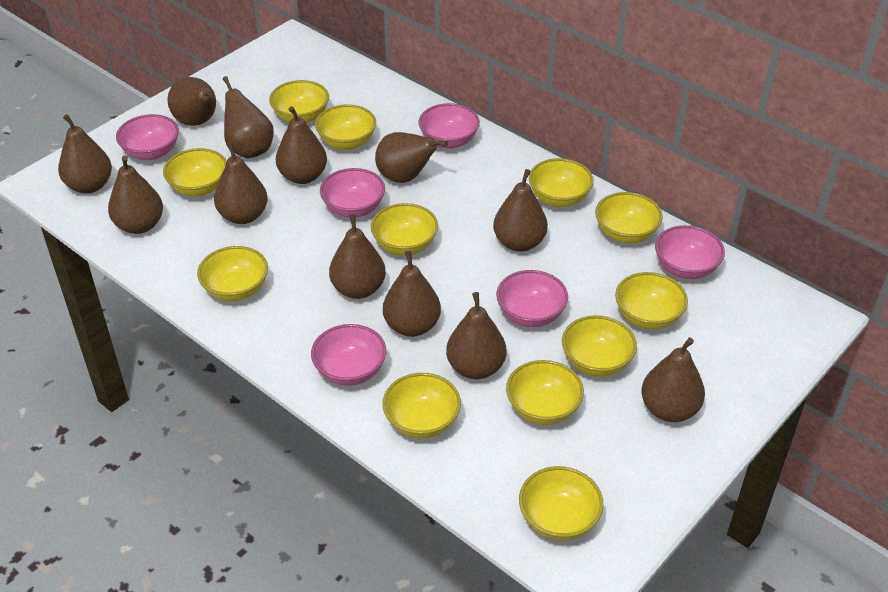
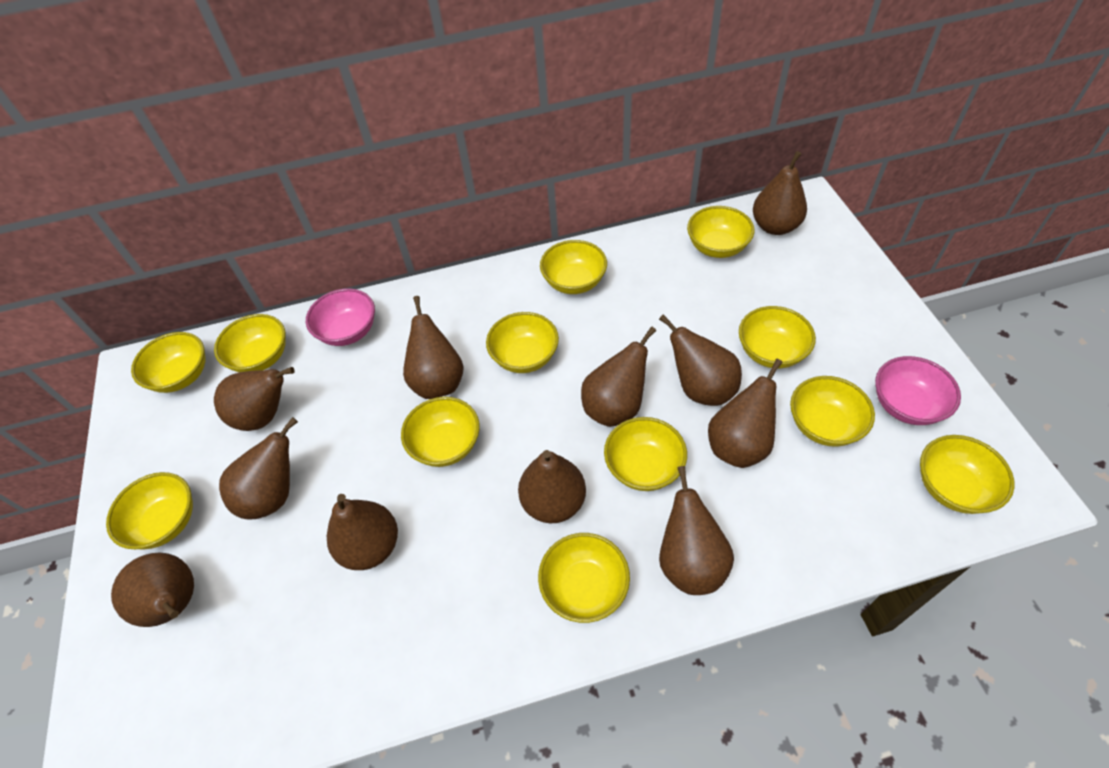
brown pear: 12 -> 11
pink bowl: 6 -> 2

